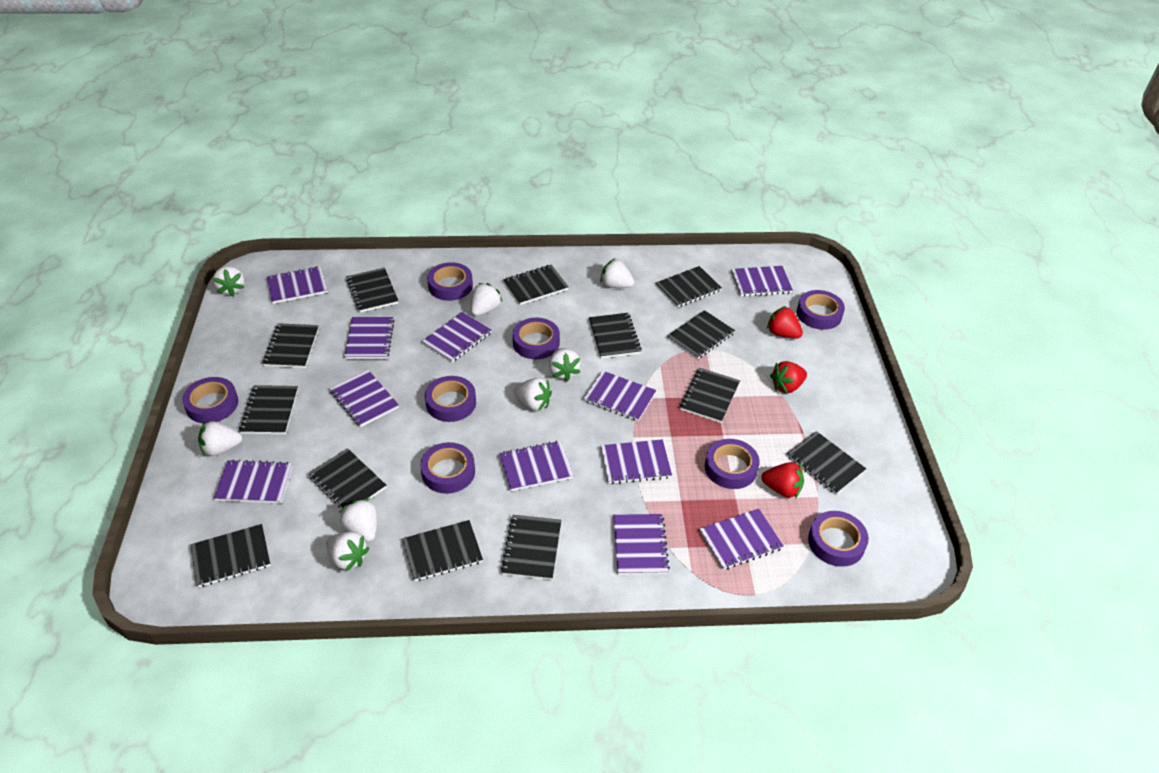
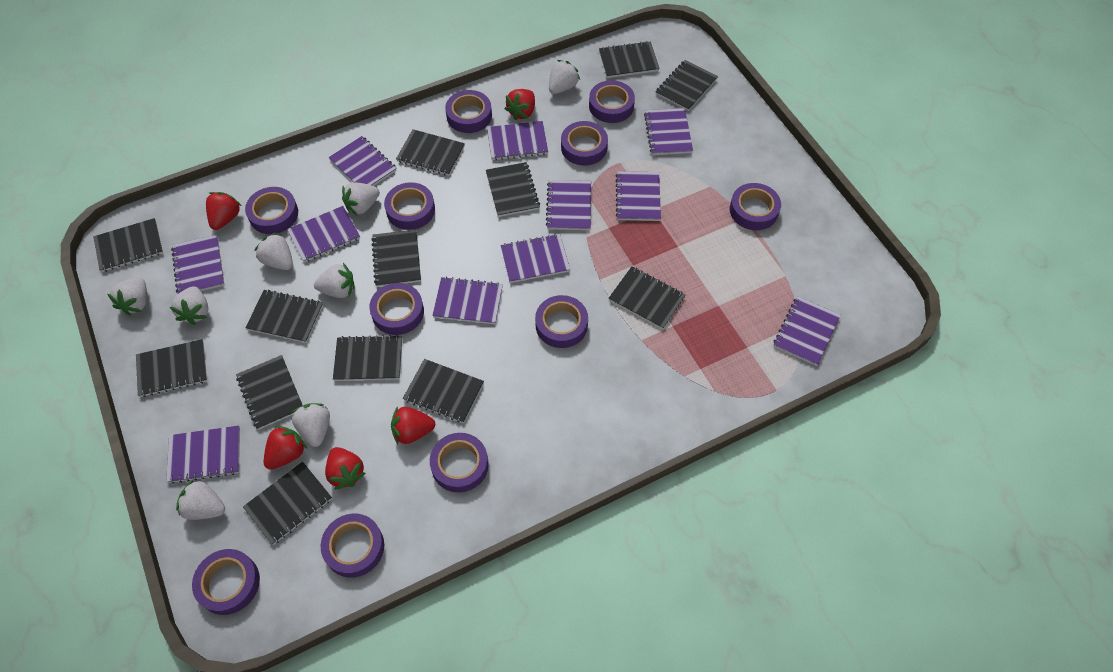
purple tape: 8 -> 11
red strawberry: 3 -> 5

